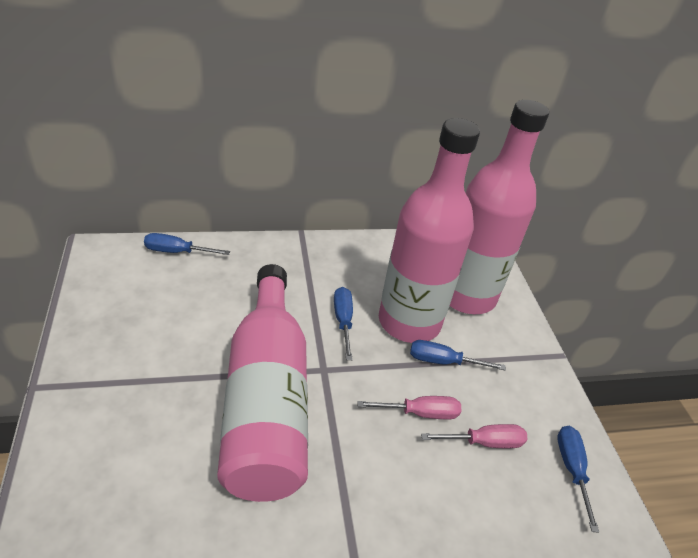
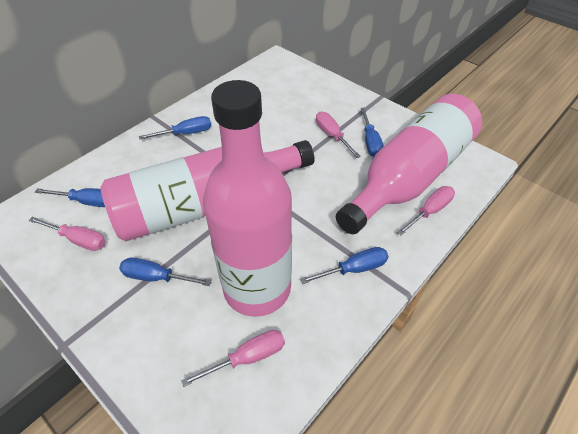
blue screwdriver: 4 -> 5
pink screwdriver: 2 -> 4

